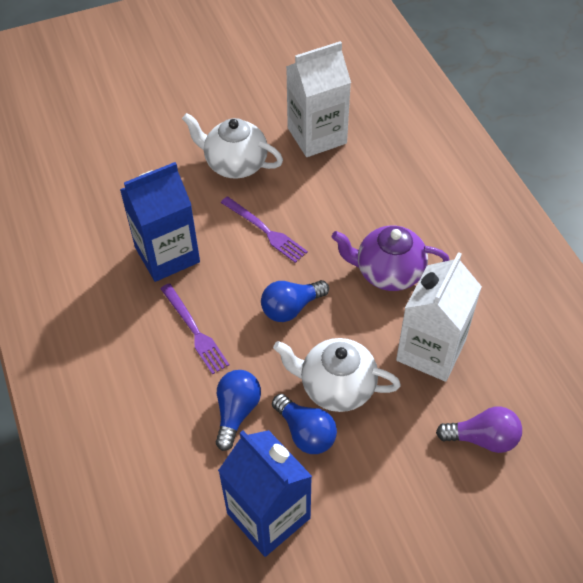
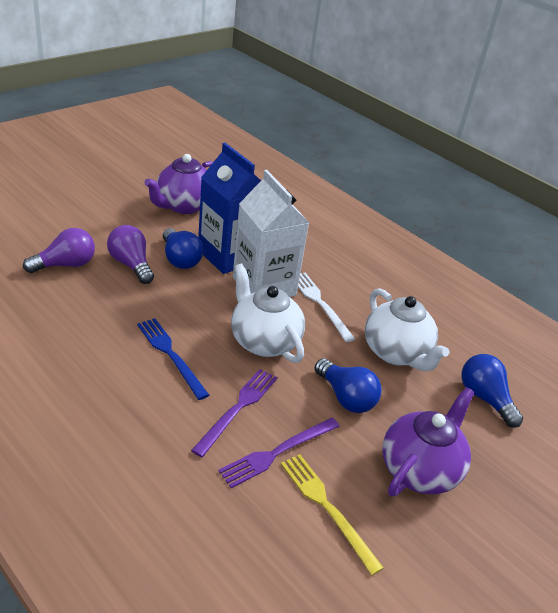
blue carton: 2 -> 1
blue fork: 0 -> 1
purple light bulb: 1 -> 2
purple teapot: 1 -> 2
white carton: 2 -> 1
white fork: 0 -> 1
yellow fork: 0 -> 1

